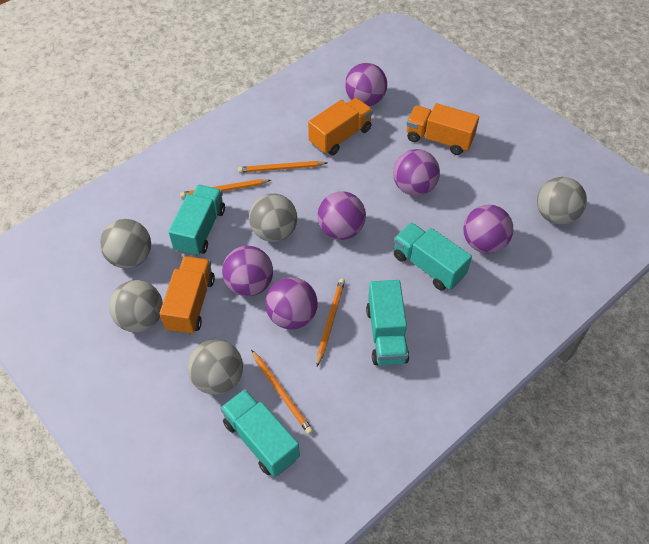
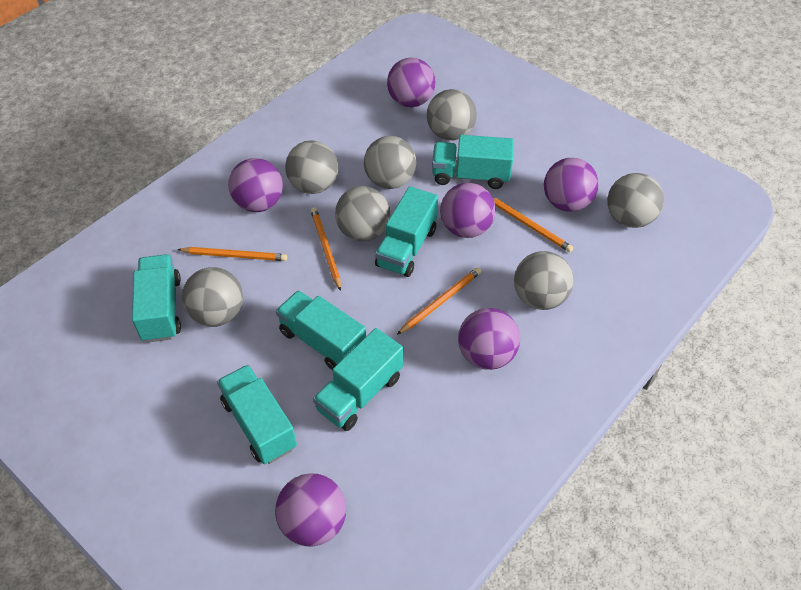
grey ball: 5 -> 7
orange truck: 3 -> 0
turquoise truck: 4 -> 6

